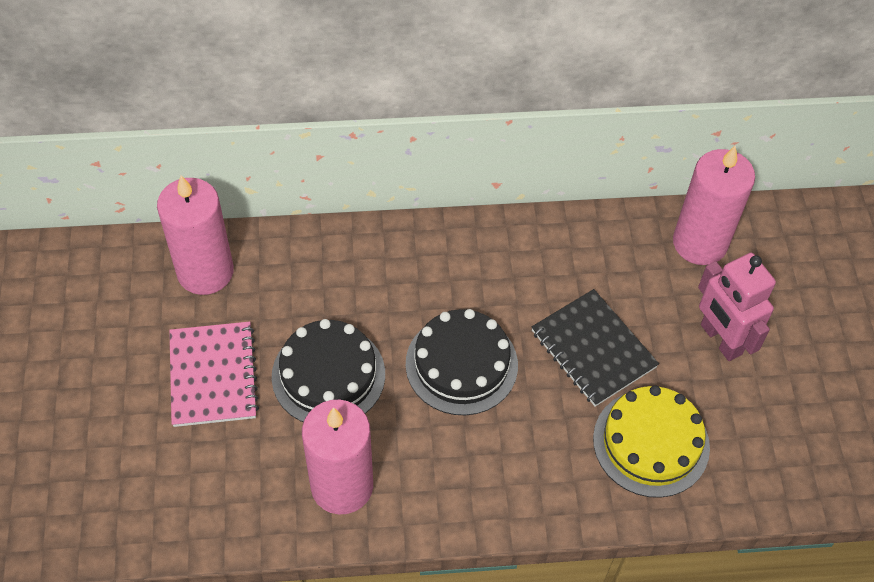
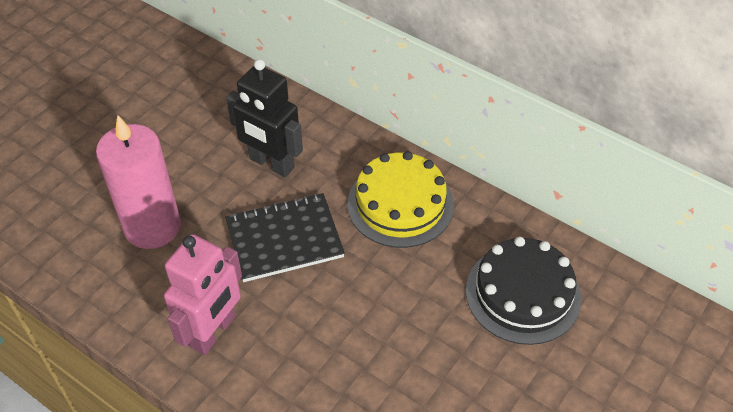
black cake: 2 -> 1
black robot: 0 -> 1
pink candle: 3 -> 1
pink notebook: 1 -> 0

